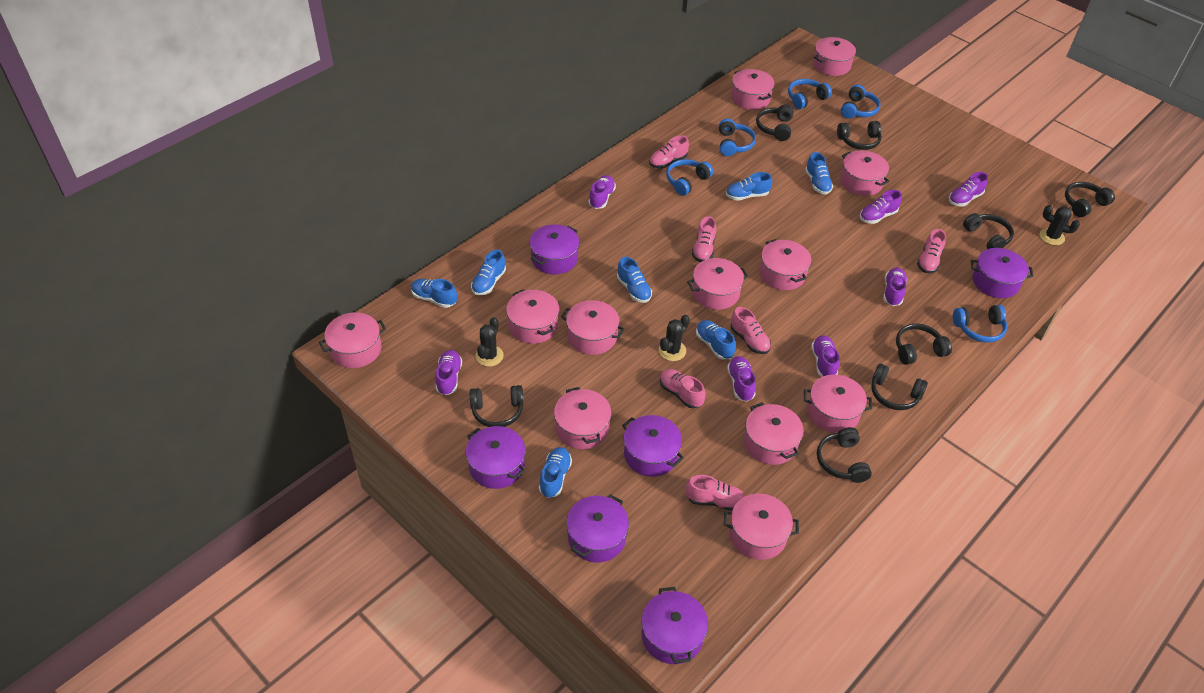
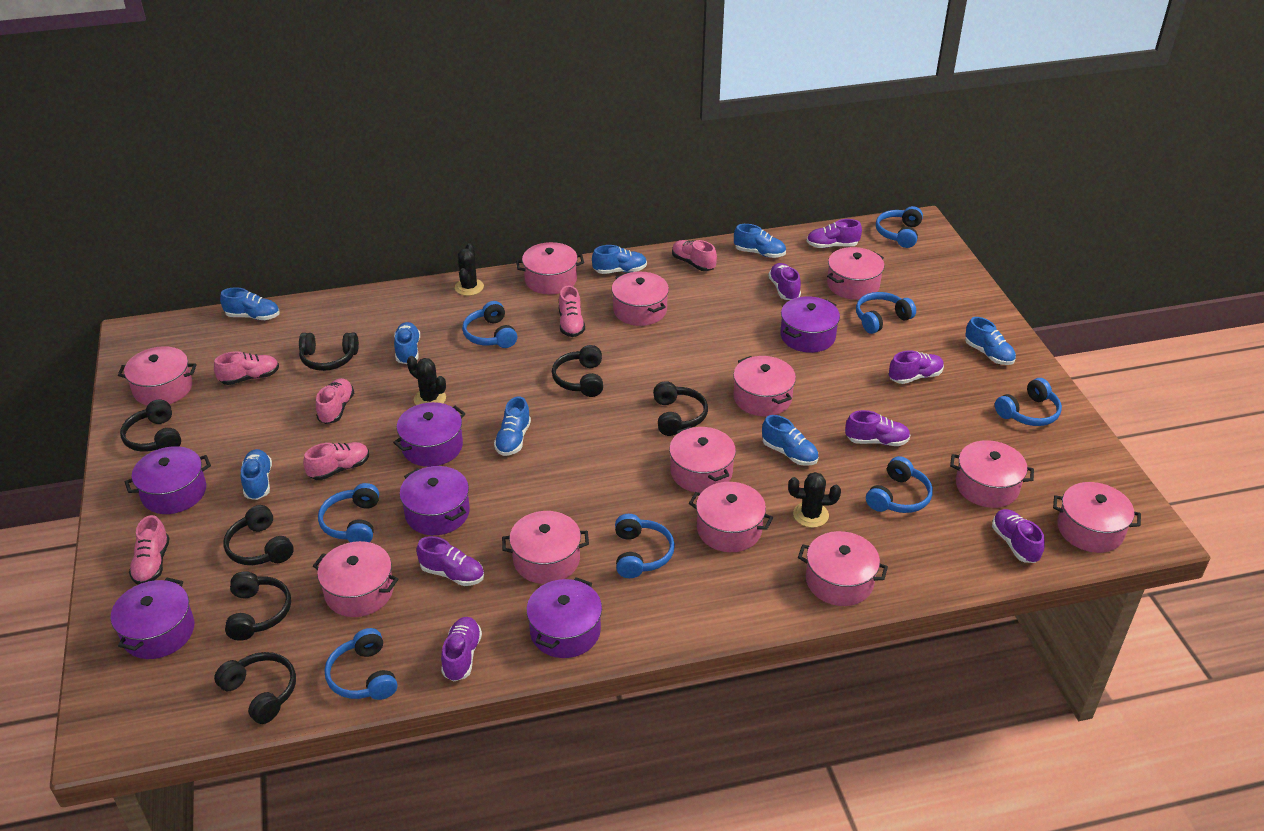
black headphones: 8 -> 7
blue headphones: 5 -> 8
blue shoe: 7 -> 8

